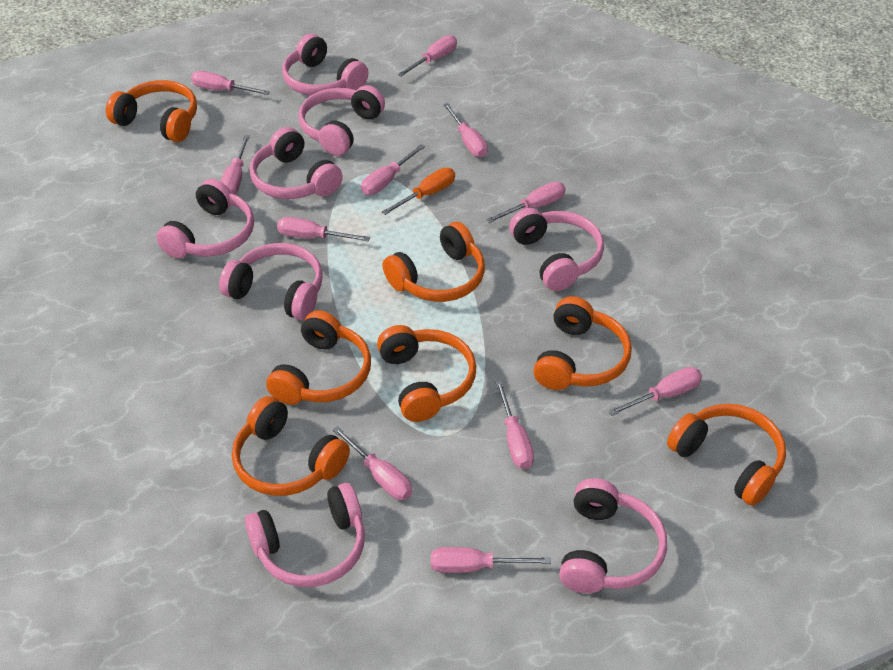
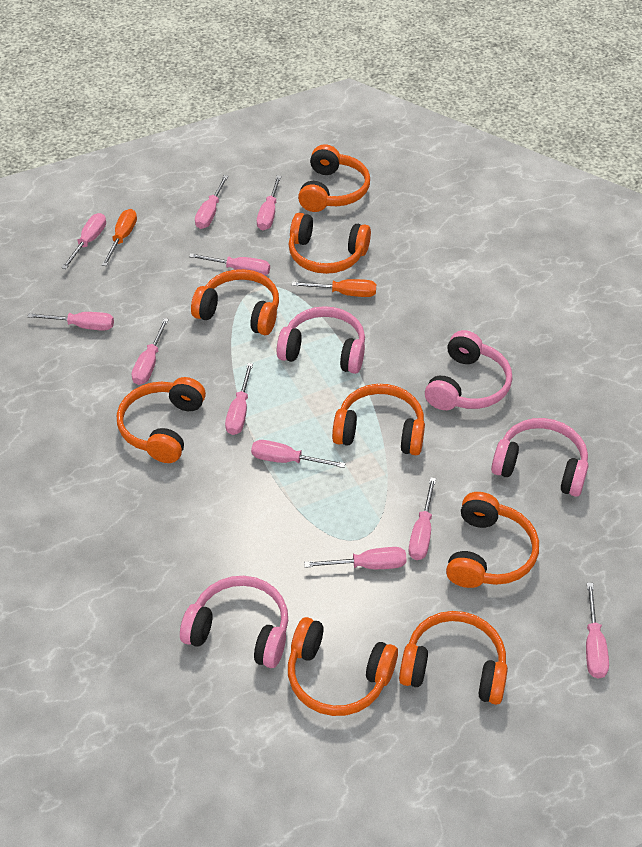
orange headphones: 7 -> 8
orange screwdriver: 1 -> 2
pink headphones: 8 -> 4

